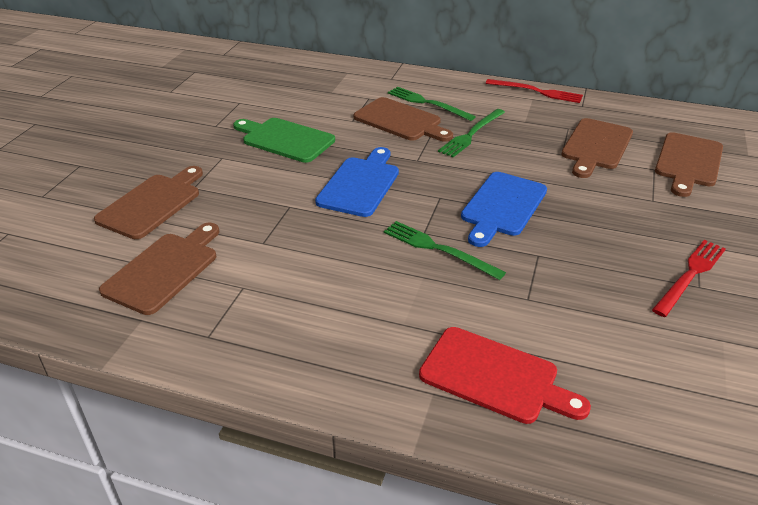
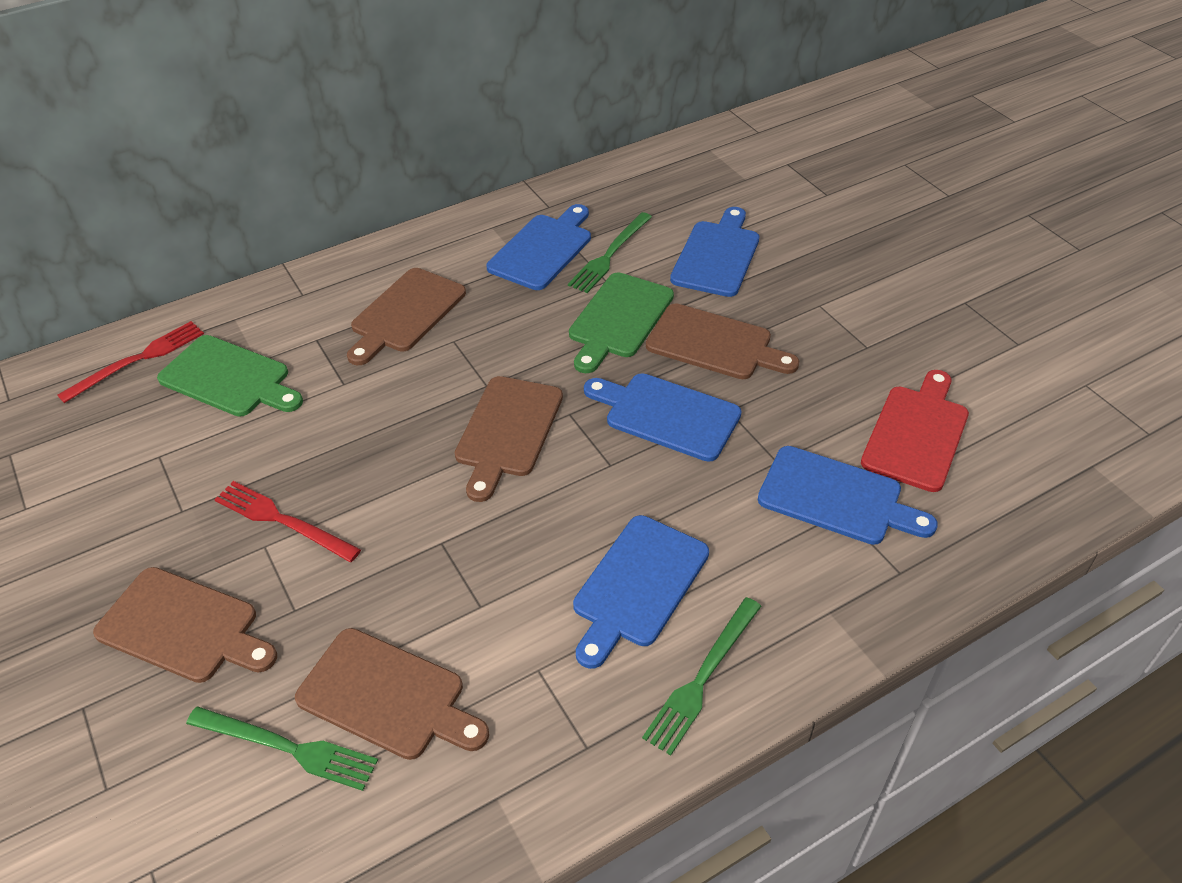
blue cutting board: 2 -> 5
green cutting board: 1 -> 2

